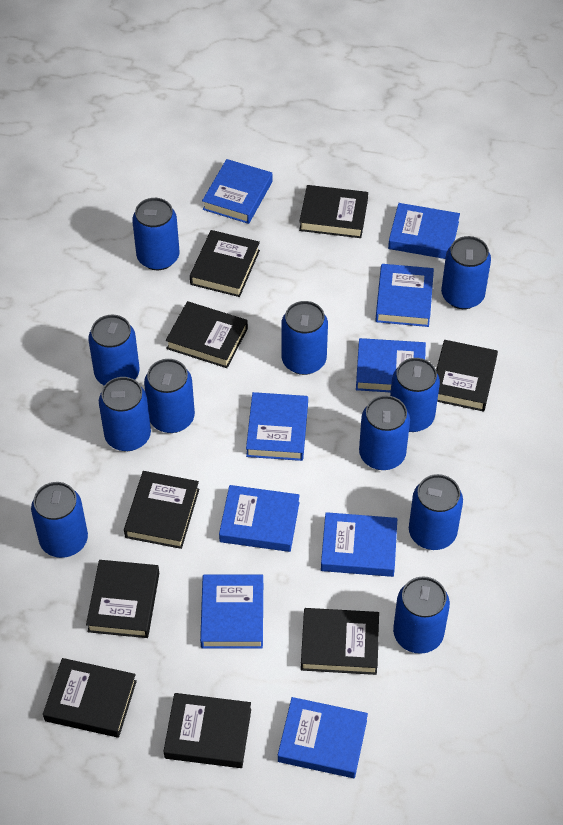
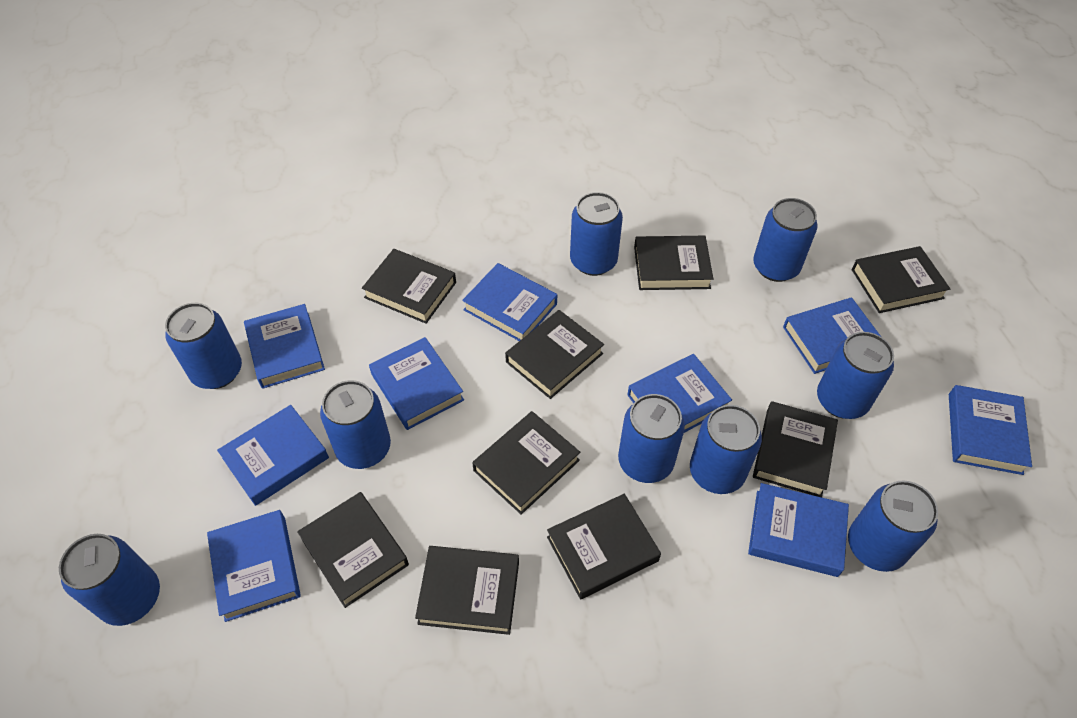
blue can: 11 -> 9

